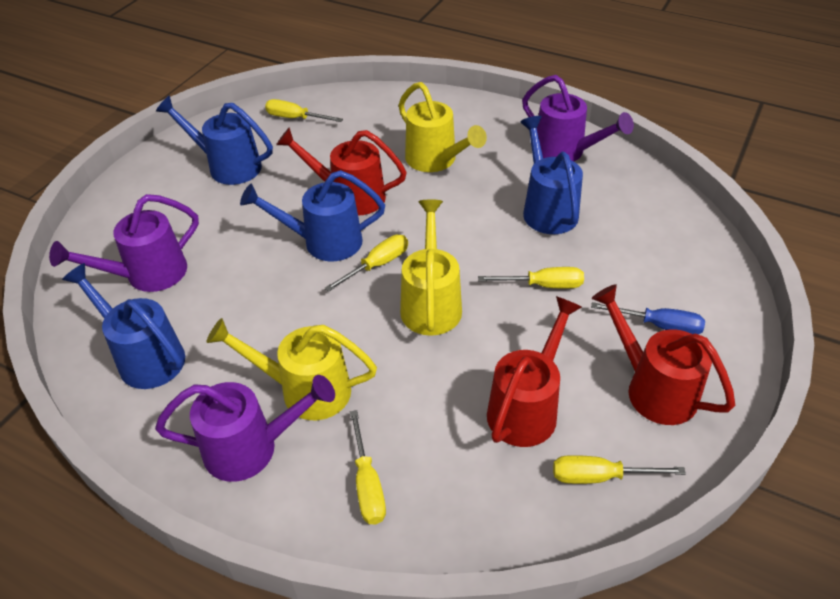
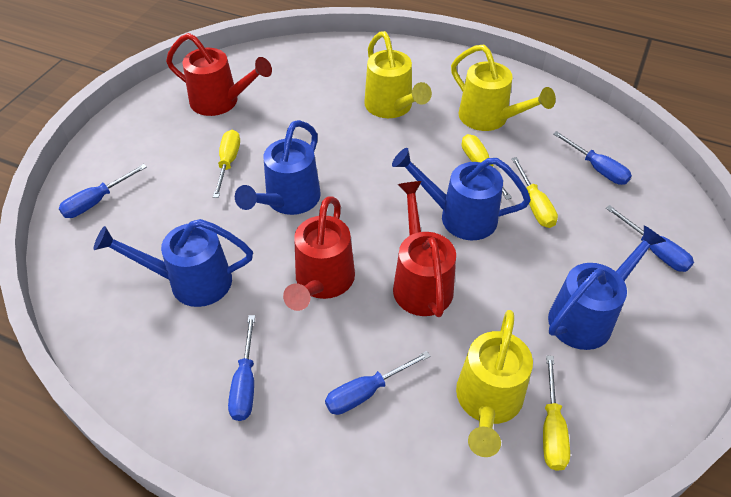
blue screwdriver: 1 -> 5
purple watering can: 3 -> 0
yellow screwdriver: 5 -> 4

